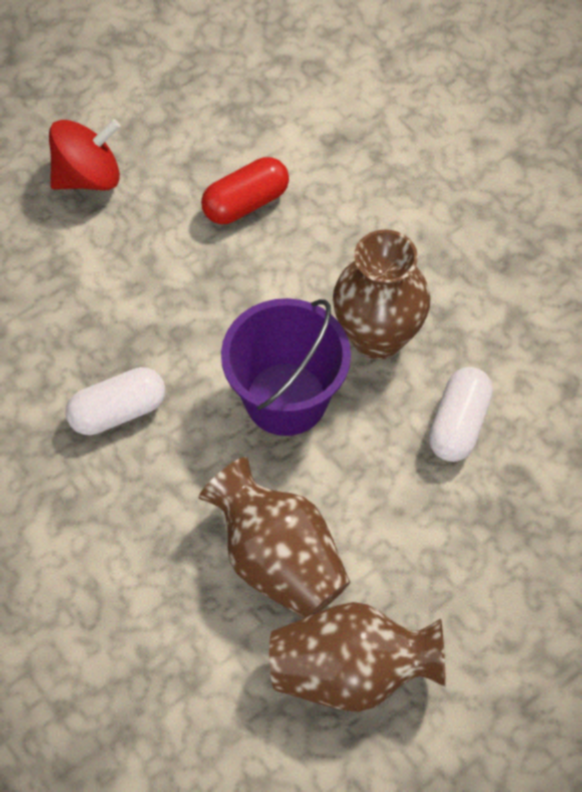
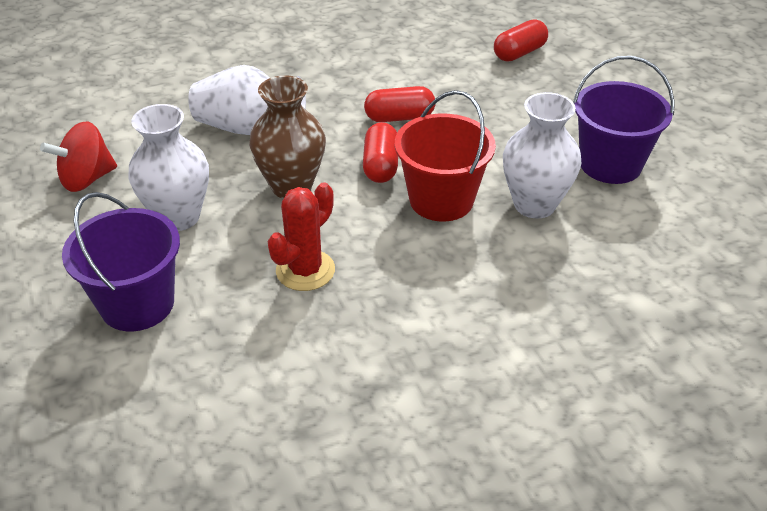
brown vase: 3 -> 1
purple bucket: 1 -> 2
red bucket: 0 -> 1
red cactus: 0 -> 1
red capsule: 1 -> 3
white capsule: 2 -> 0
white vase: 0 -> 3

